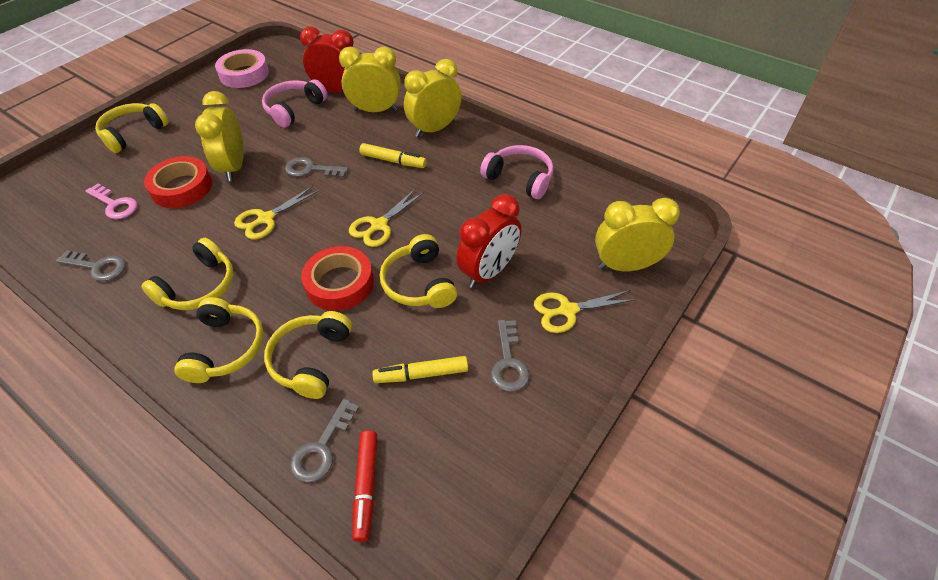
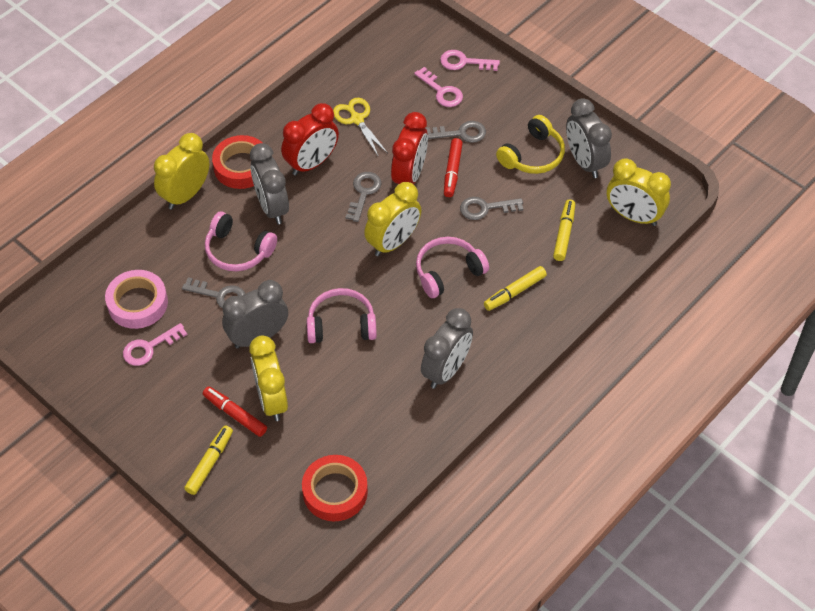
grey clock: 0 -> 4
pink headphones: 2 -> 3
pink key: 1 -> 3
red marker: 1 -> 2
yellow headphones: 5 -> 1
yellow marker: 2 -> 3
yellow scissors: 3 -> 1

